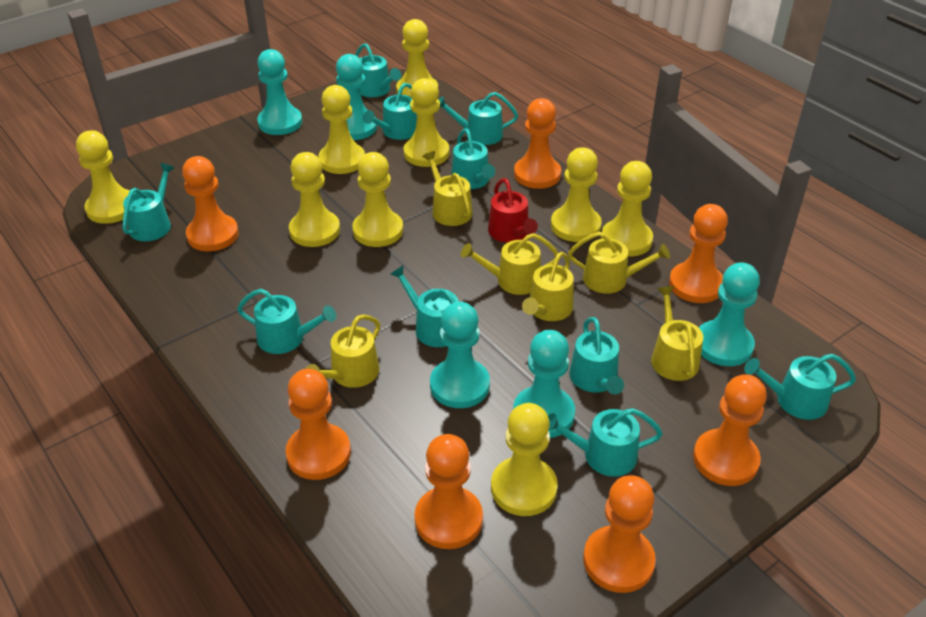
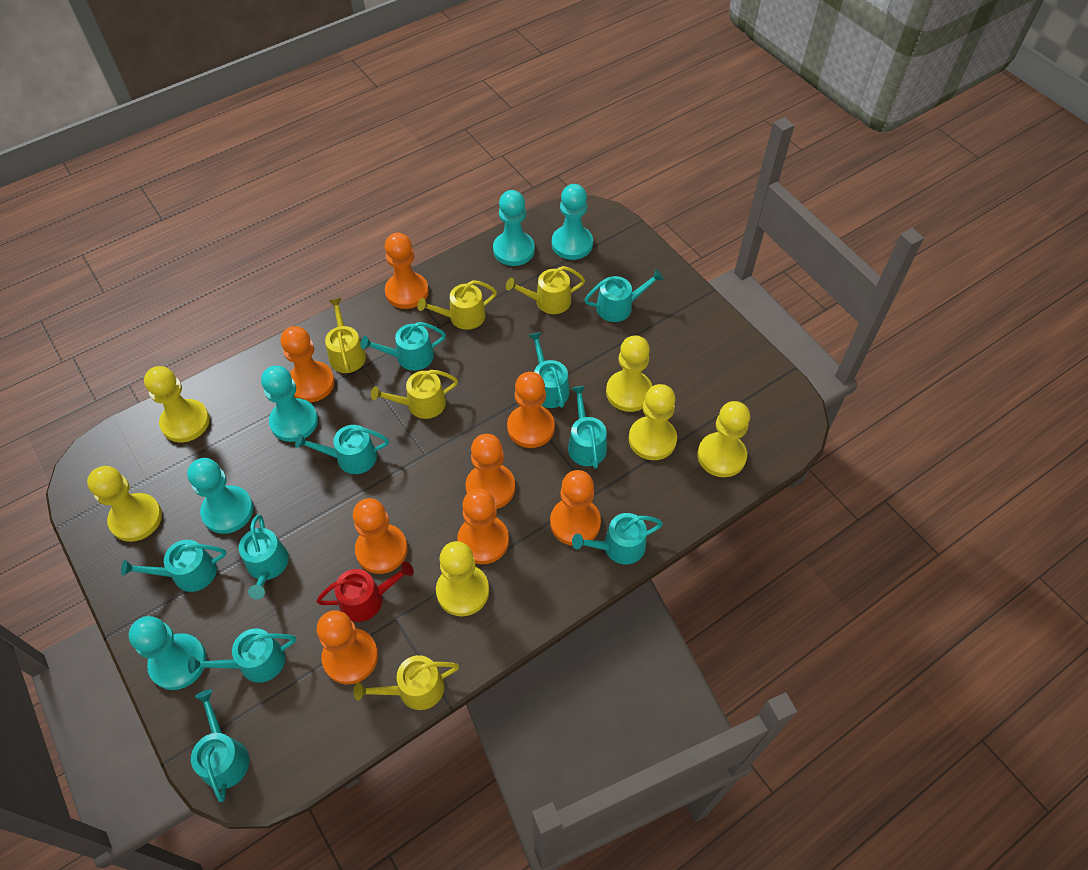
orange pawn: 7 -> 8
yellow pawn: 9 -> 6
yellow watering can: 6 -> 5

